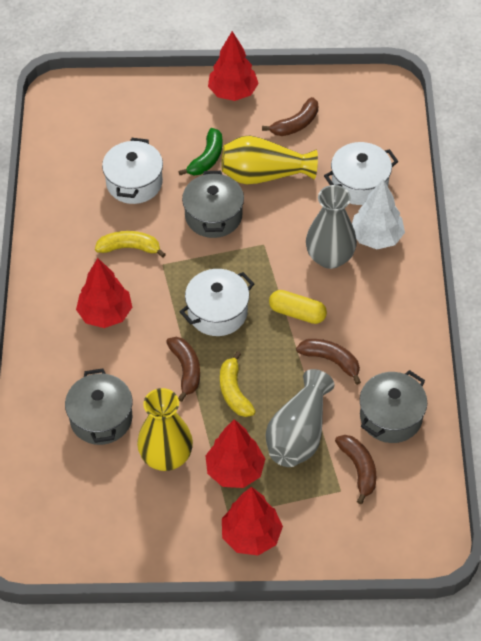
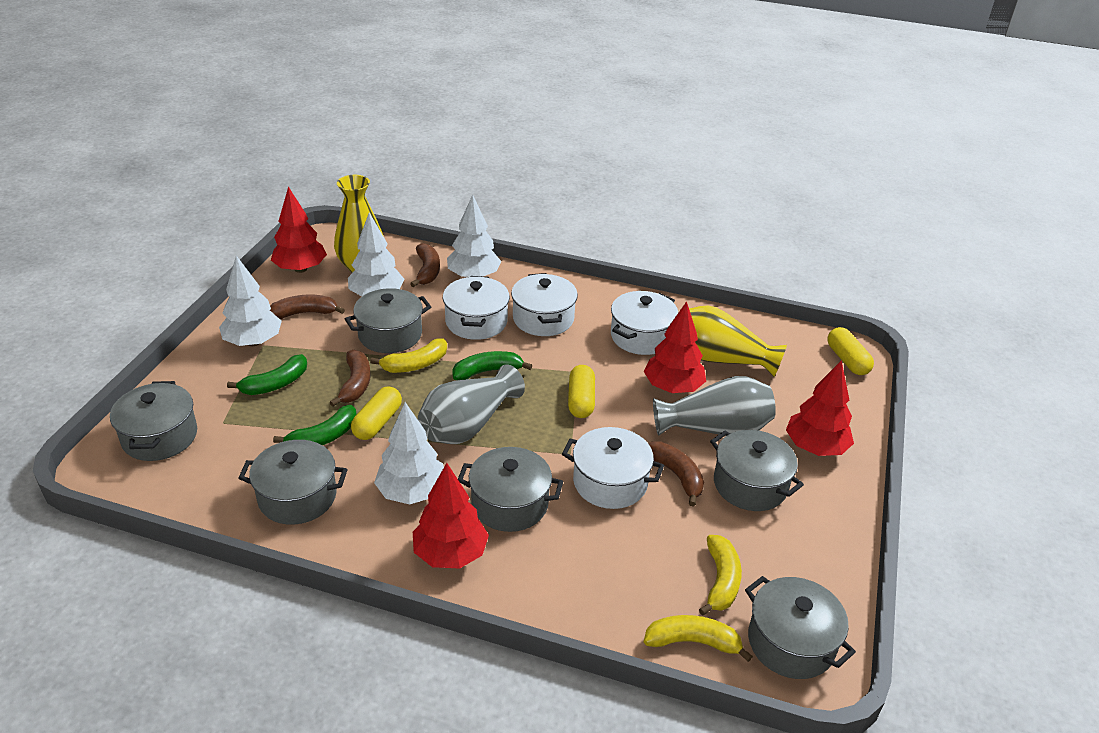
green banana: 1 -> 3
grey pot: 3 -> 6
white pot: 3 -> 4
white tree: 1 -> 4
yellow banana: 2 -> 3
yellow capsule: 1 -> 3

